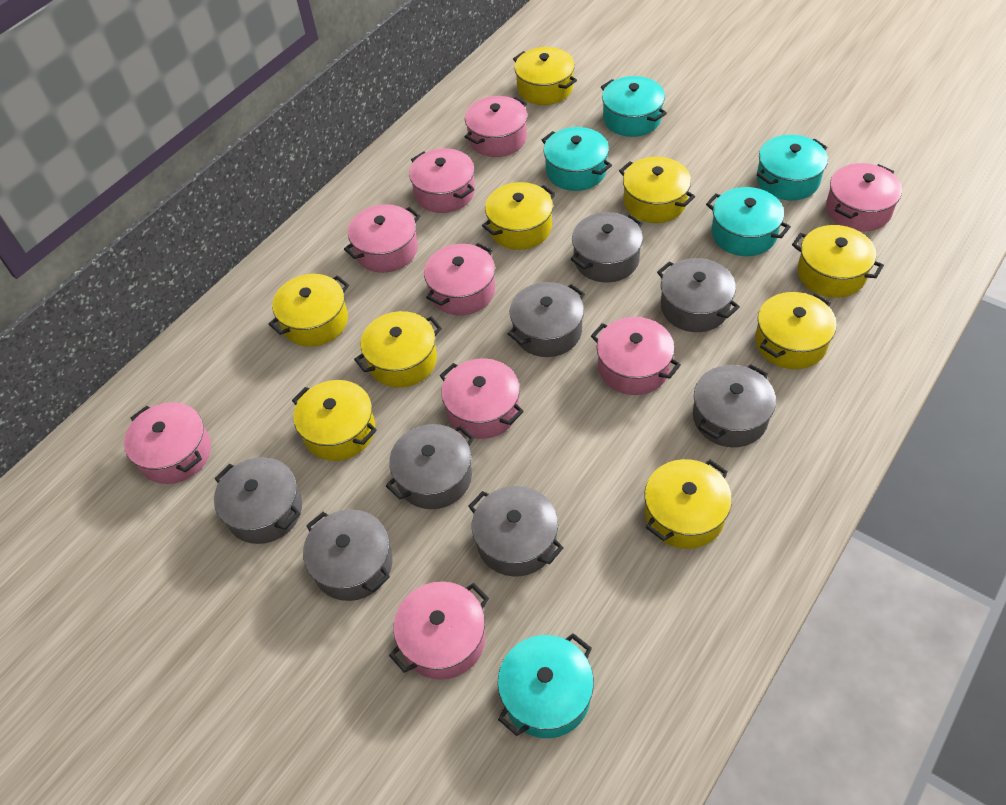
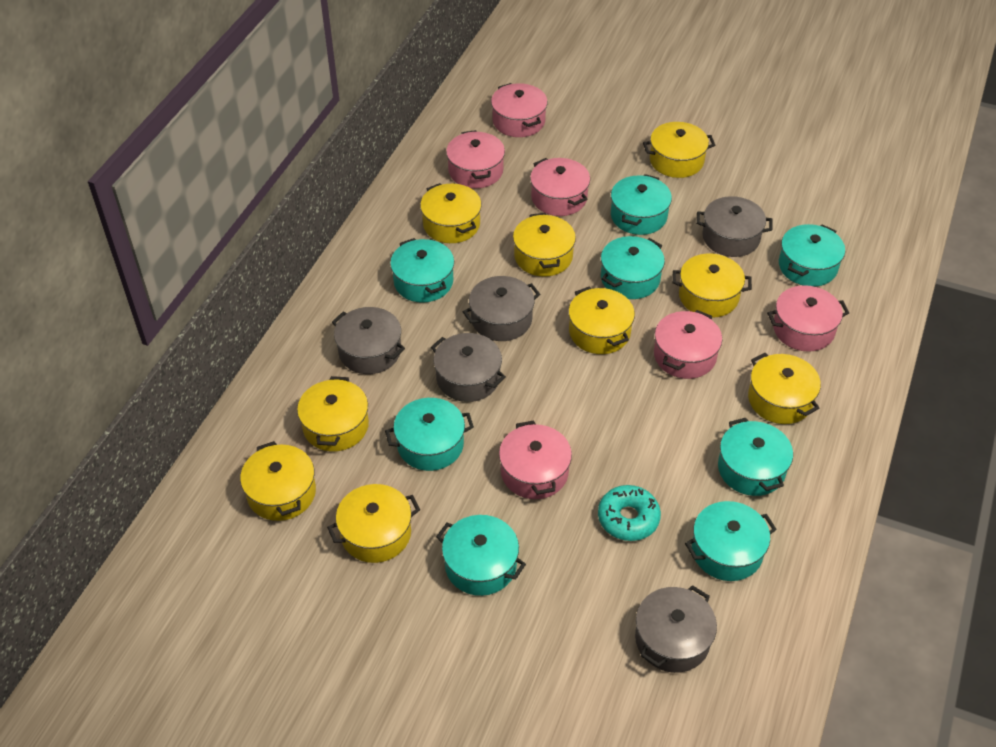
grey pot: 8 -> 5
pink pot: 9 -> 6
turquoise donut: 0 -> 1
turquoise pot: 5 -> 8

